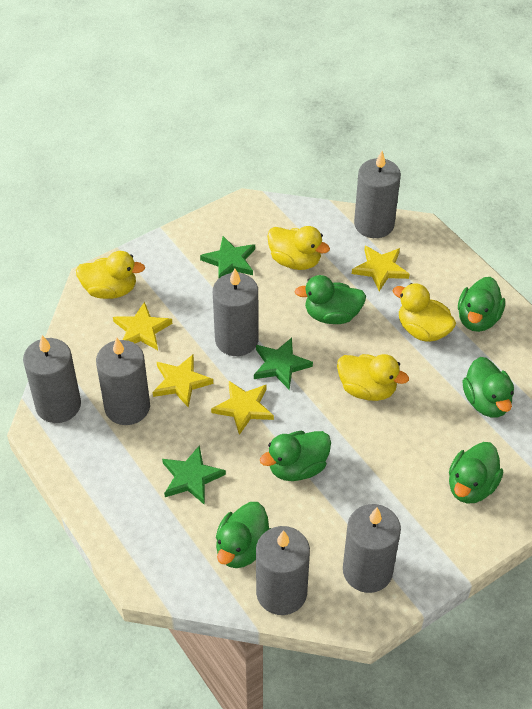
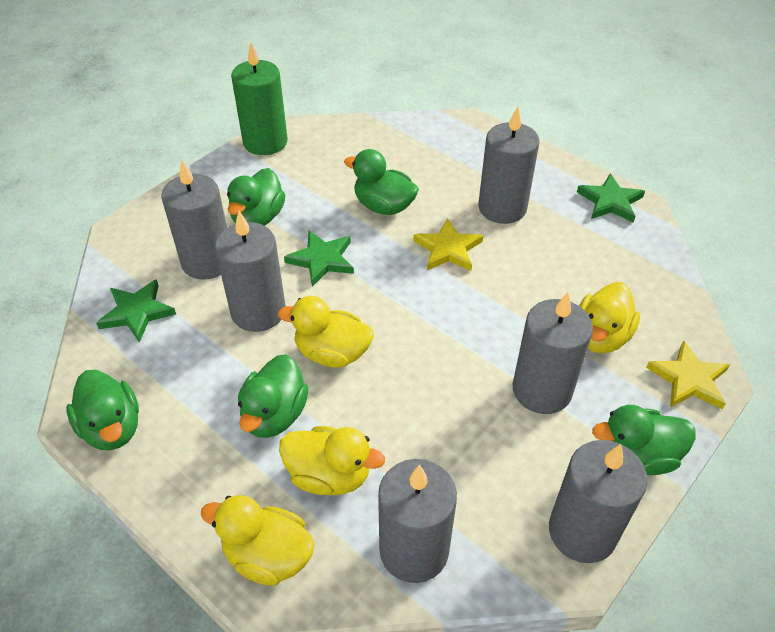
green candle: 0 -> 1
green duck: 6 -> 5
yellow star: 4 -> 2

